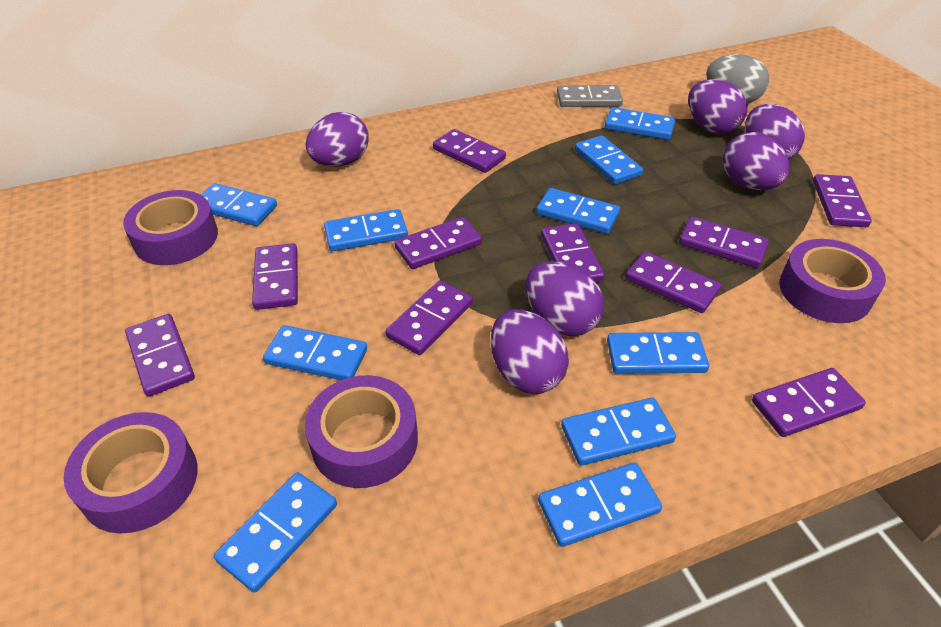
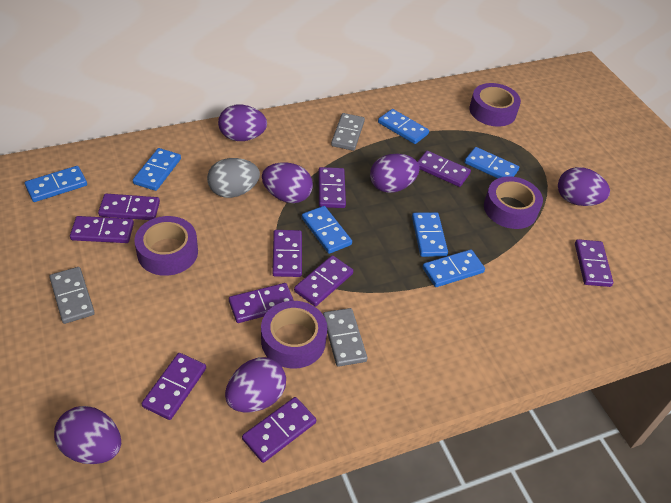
blue domino: 10 -> 7
grey domino: 1 -> 3

